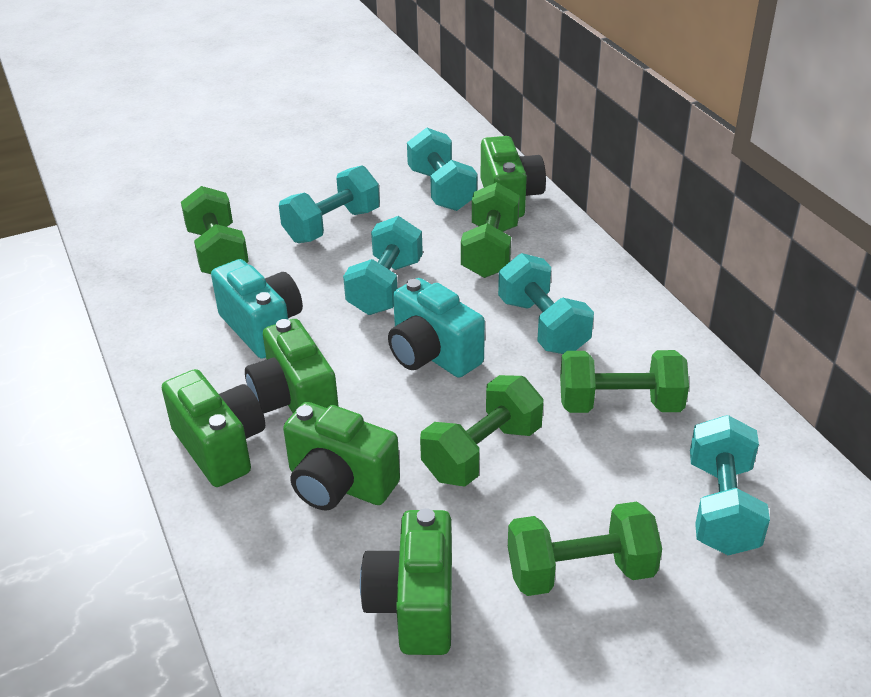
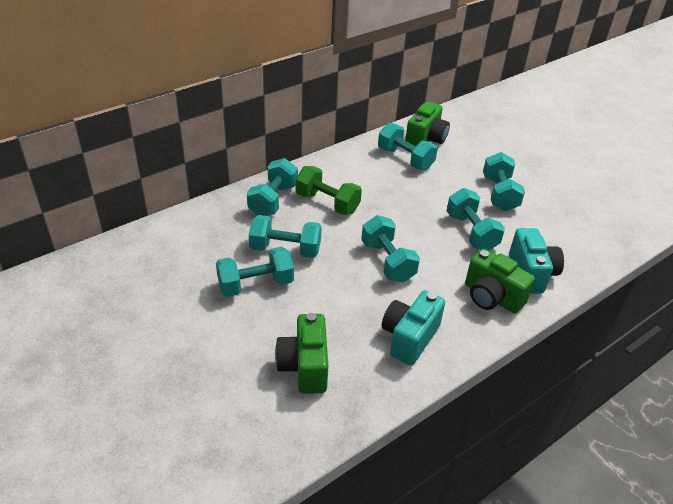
green camera: 5 -> 3
green dumbbell: 5 -> 1
turquoise dumbbell: 5 -> 7

